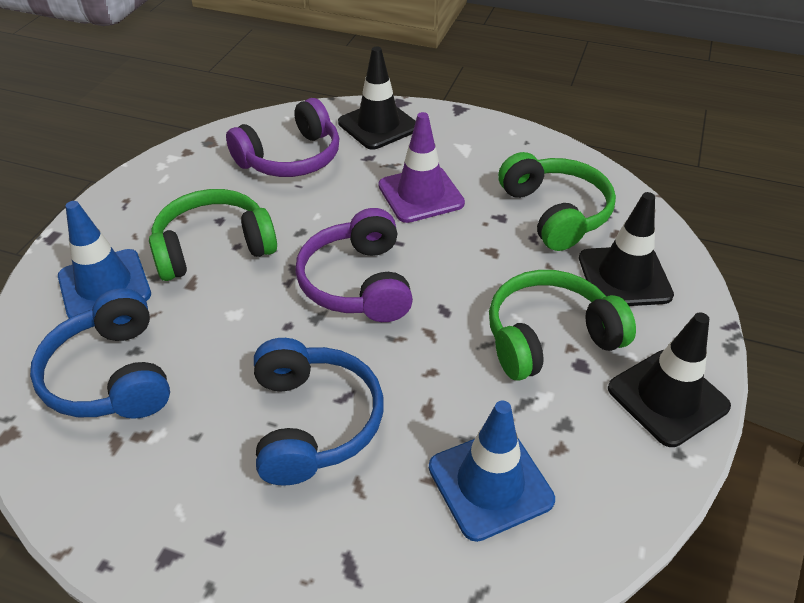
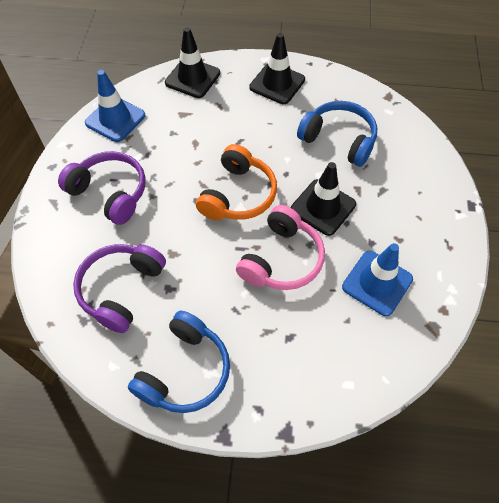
green headphones: 3 -> 0
orange headphones: 0 -> 1
pink headphones: 0 -> 1
purple traffic cone: 1 -> 0

